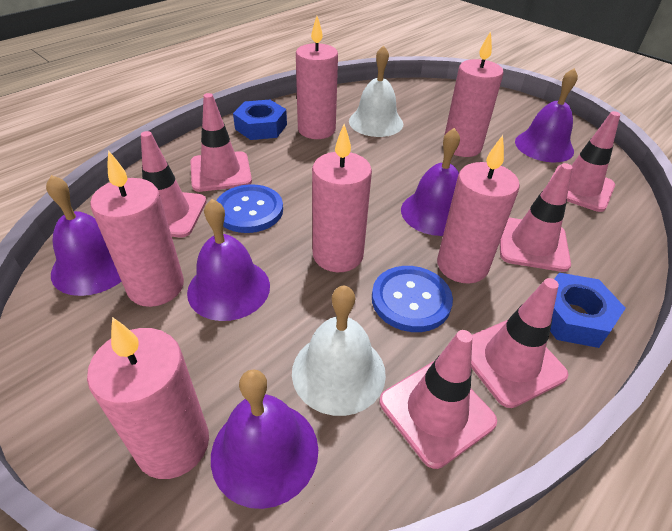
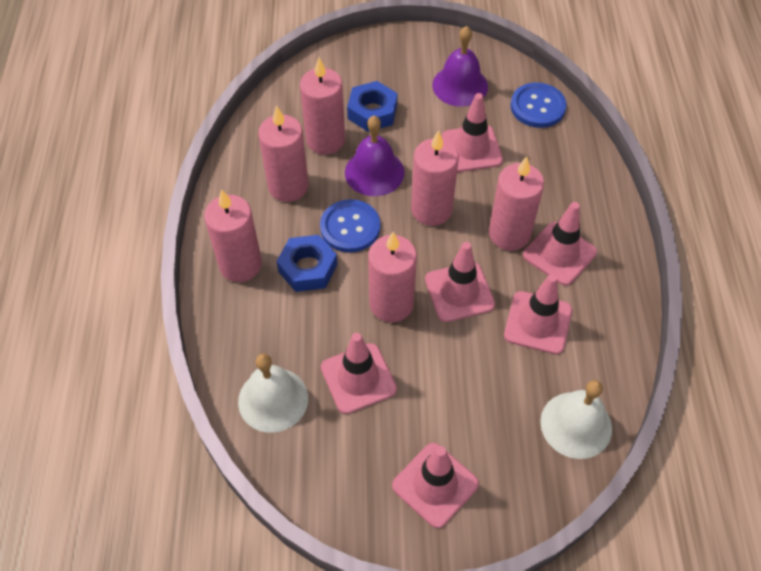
purple bell: 5 -> 2

